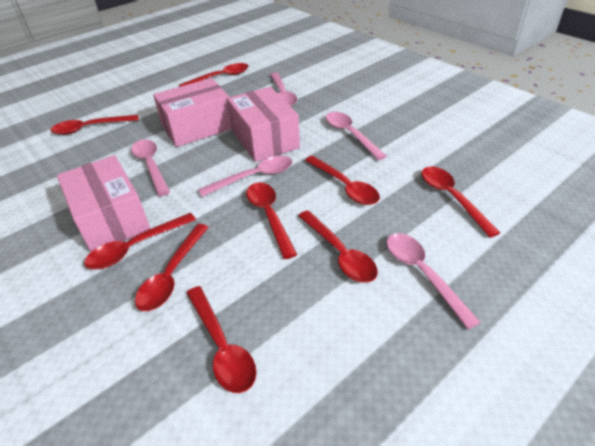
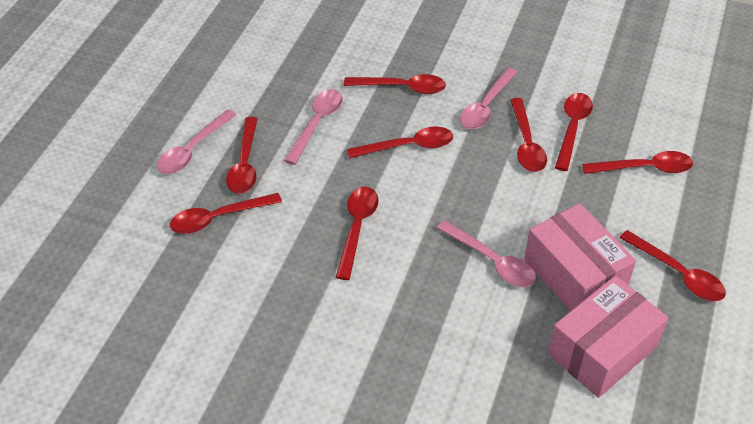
pink box: 3 -> 2
pink spoon: 5 -> 4

